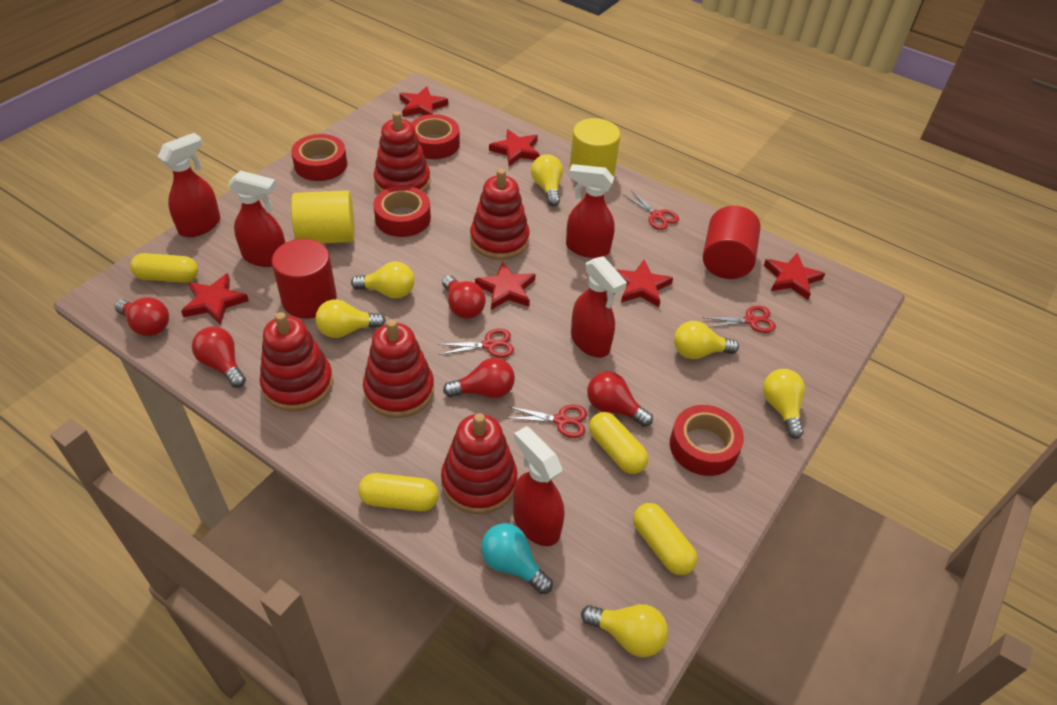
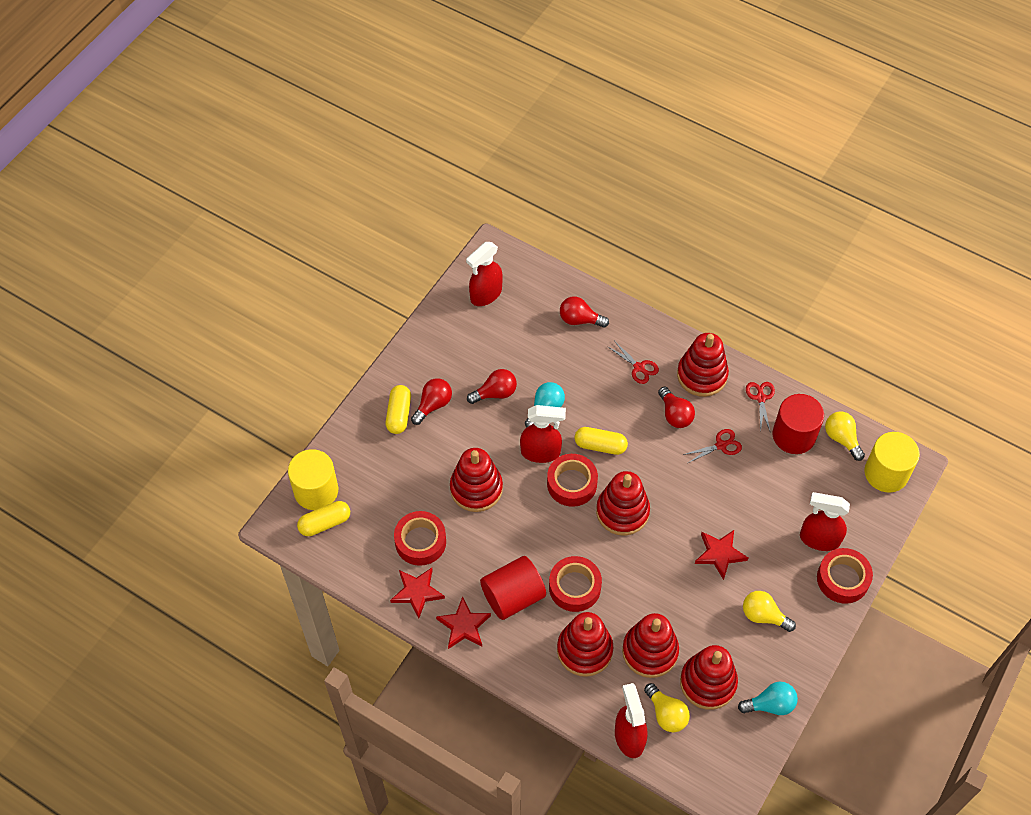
red light bulb: 5 -> 4
red scissors: 4 -> 3
red spray bottle: 5 -> 4
red stacking toy: 5 -> 6
red star: 6 -> 3
turquoise light bulb: 1 -> 2
yellow capsule: 4 -> 3
yellow light bulb: 6 -> 3

